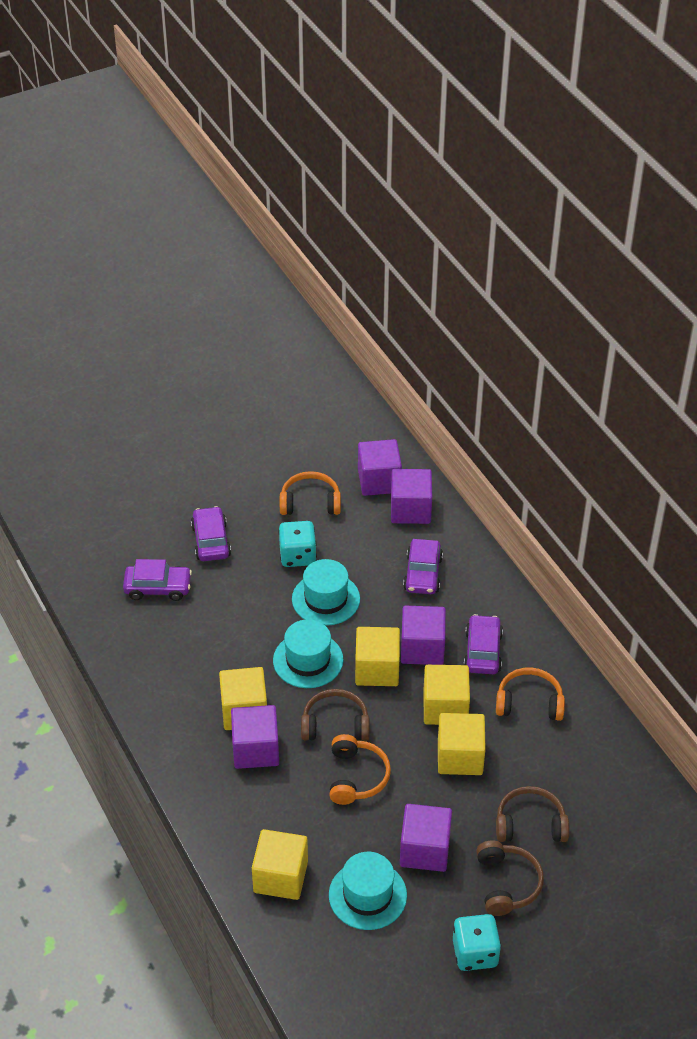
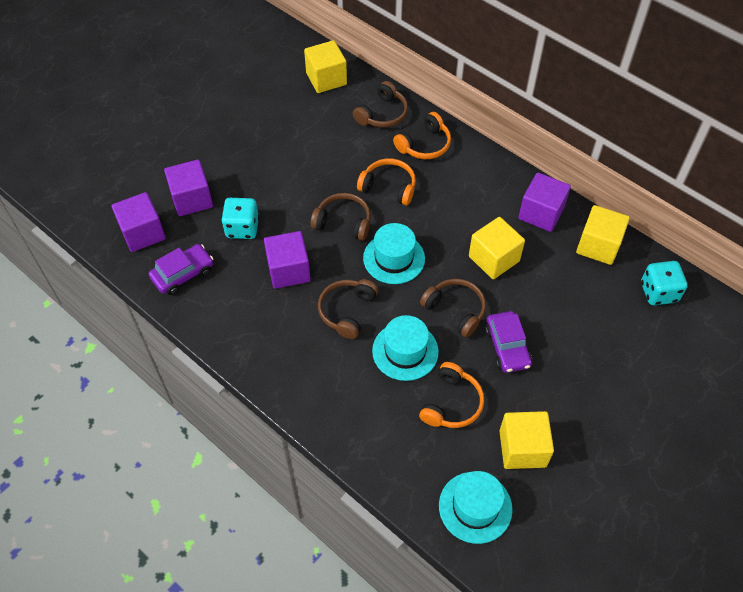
brown headphones: 3 -> 4
purple car: 4 -> 2
purple cube: 5 -> 4
yellow cube: 5 -> 4

